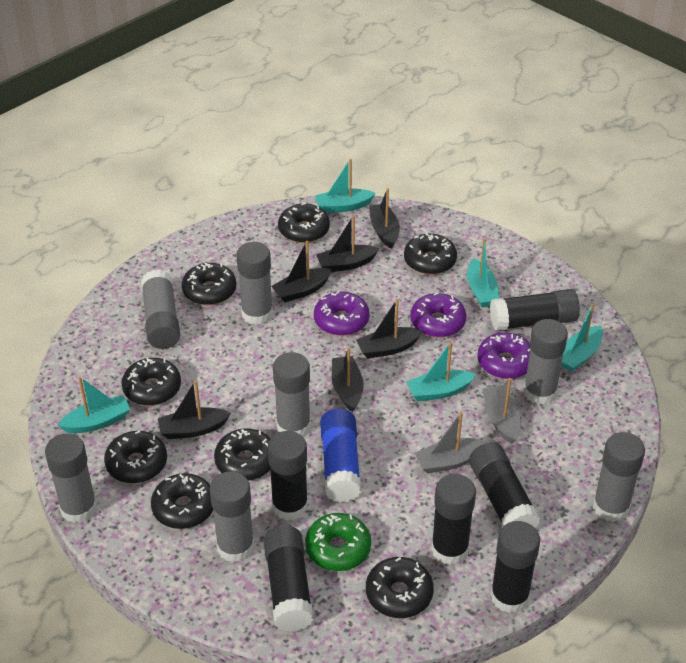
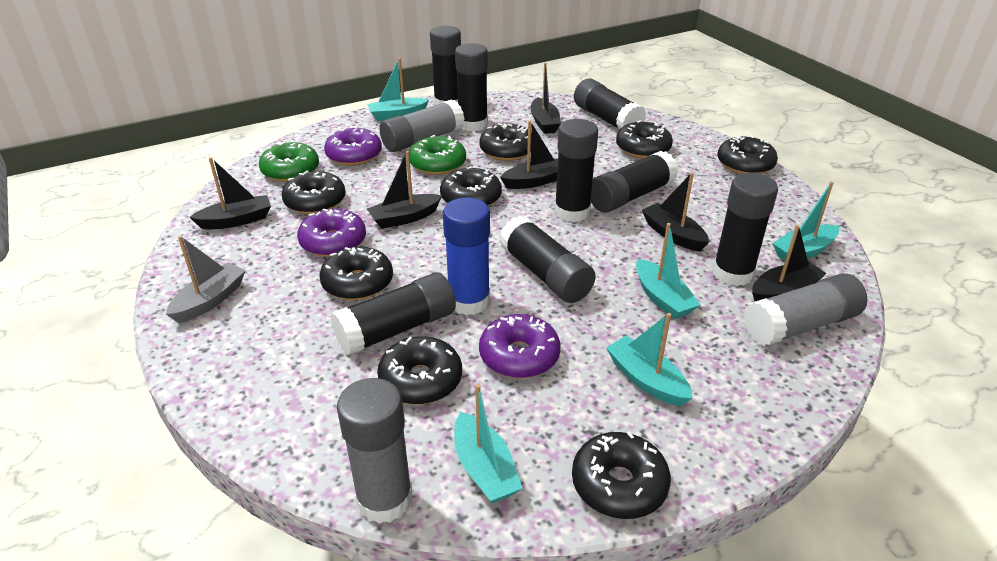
black glue stick: 6 -> 8
green donut: 1 -> 2
grey boat: 2 -> 1
grey glue stick: 7 -> 3

